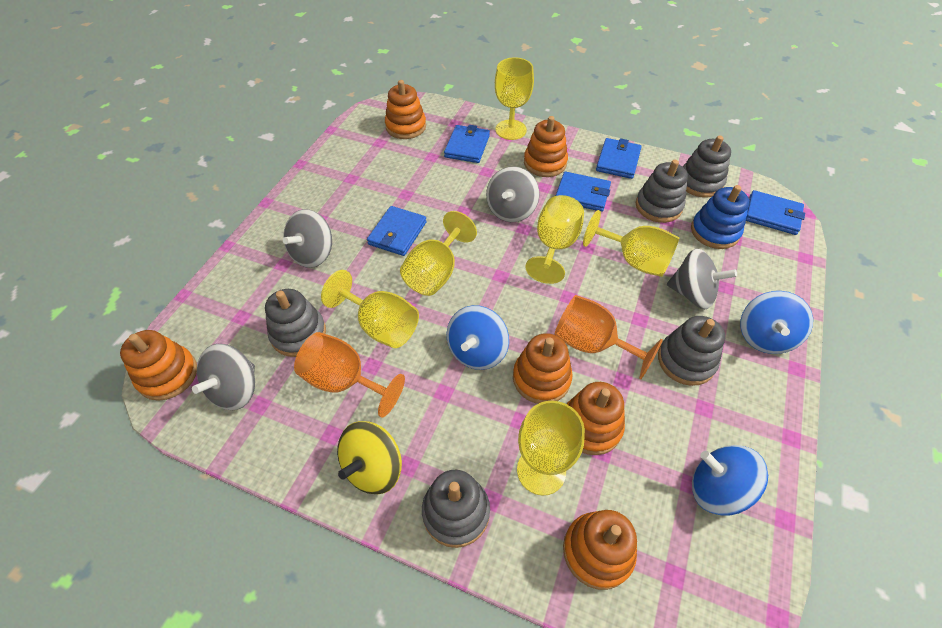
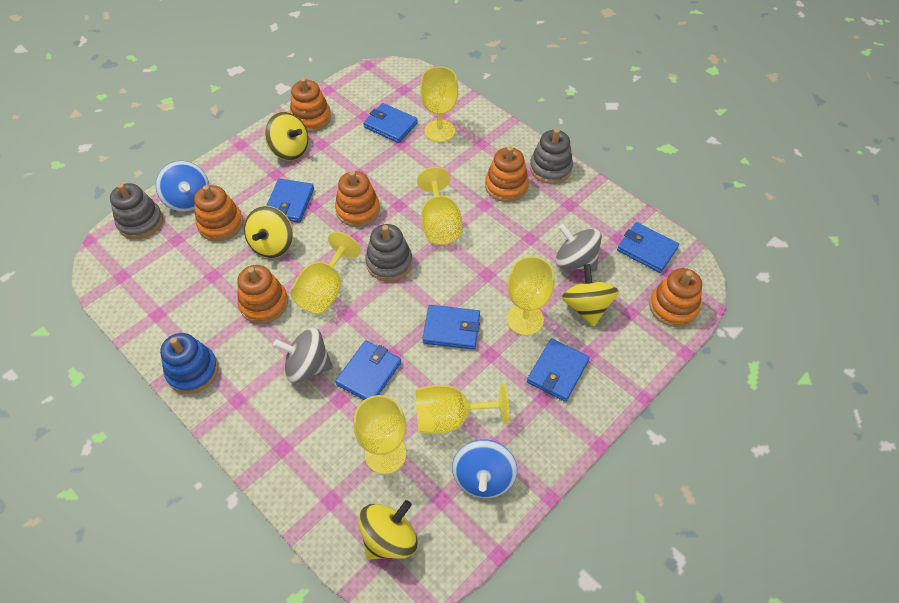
blue spinning top: 3 -> 2
blue wallet: 5 -> 6
grey spinning top: 4 -> 2
grey stacking toy: 5 -> 3
orange goblet: 2 -> 0
yellow spinning top: 1 -> 4

